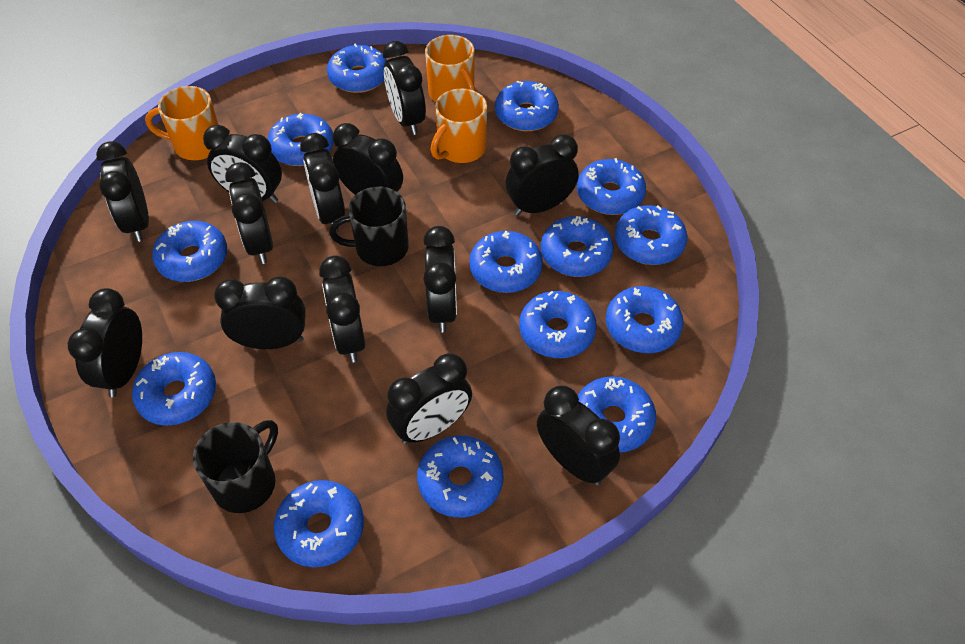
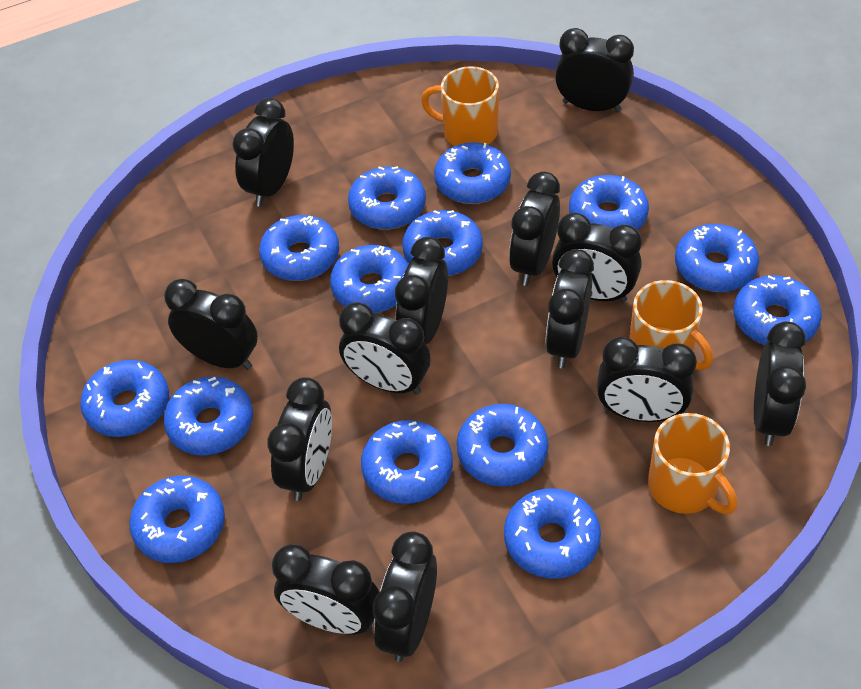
black mug: 2 -> 0

